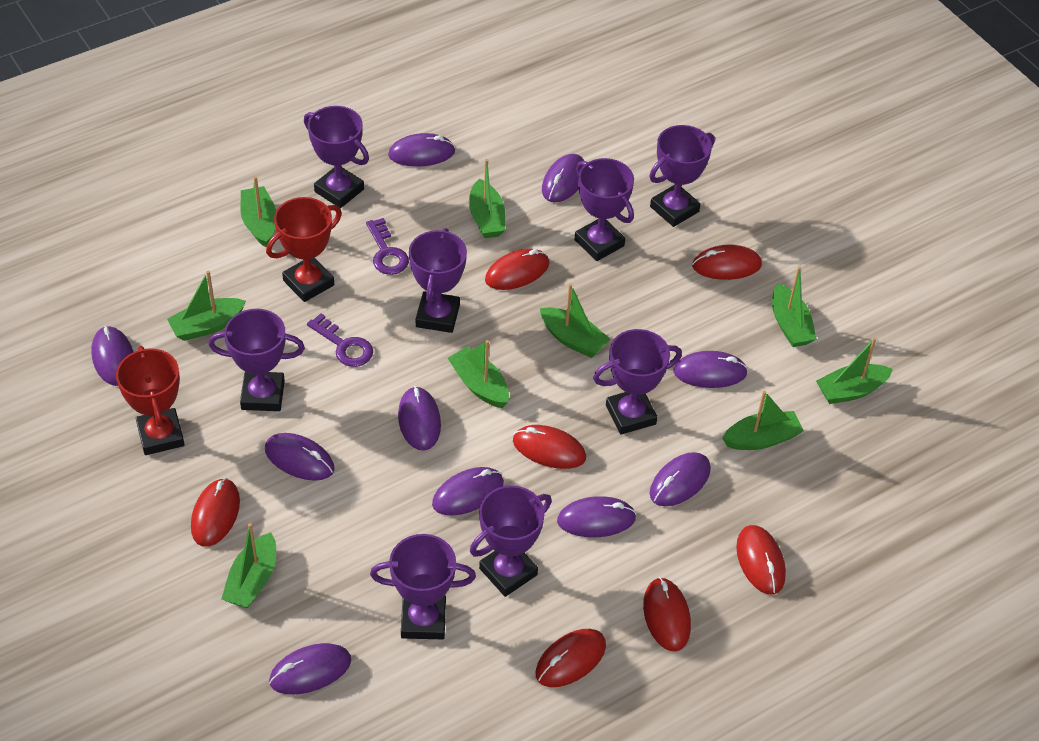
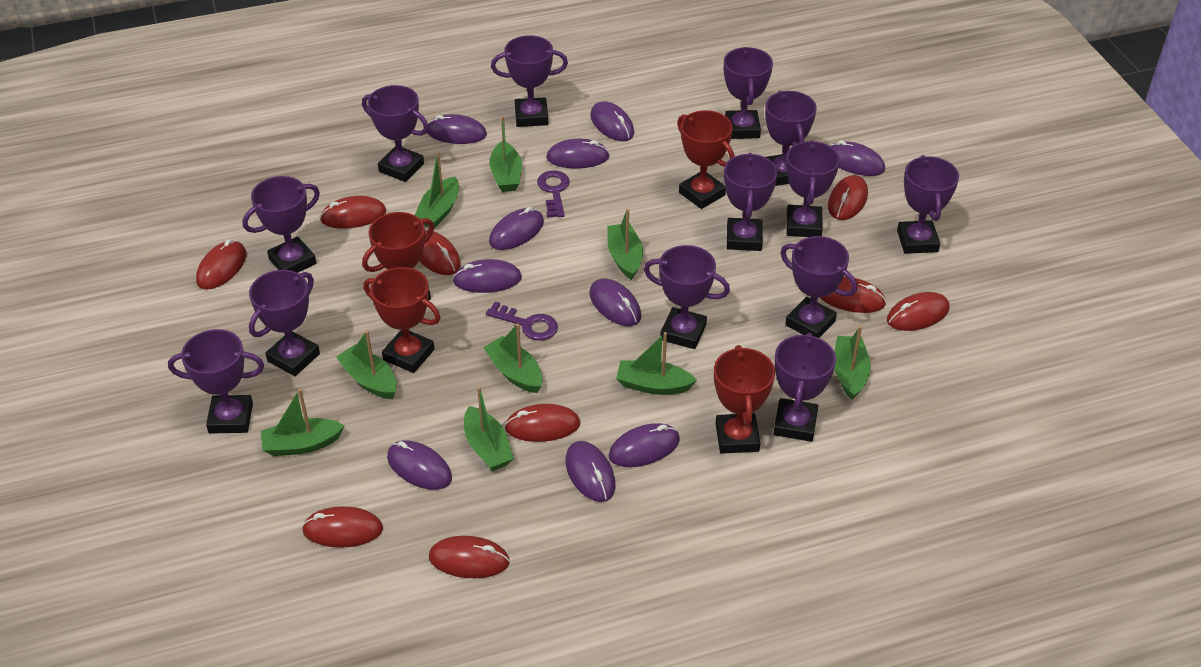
purple trophy: 8 -> 13
red mouse: 7 -> 9
red trophy: 2 -> 4

